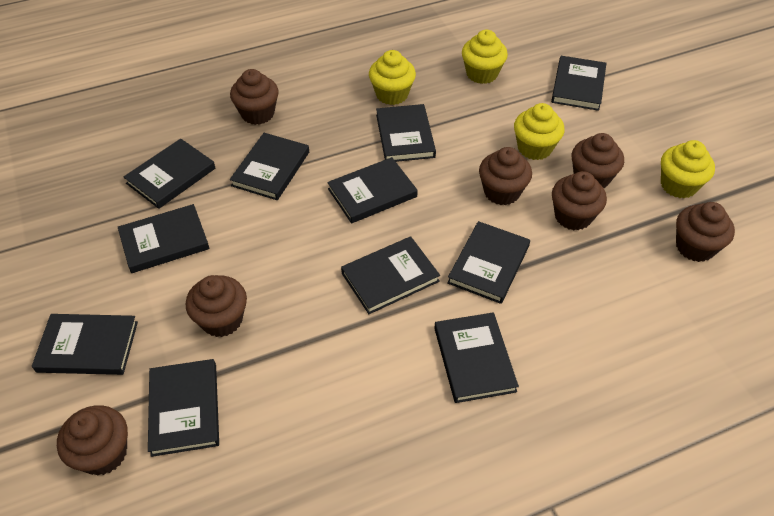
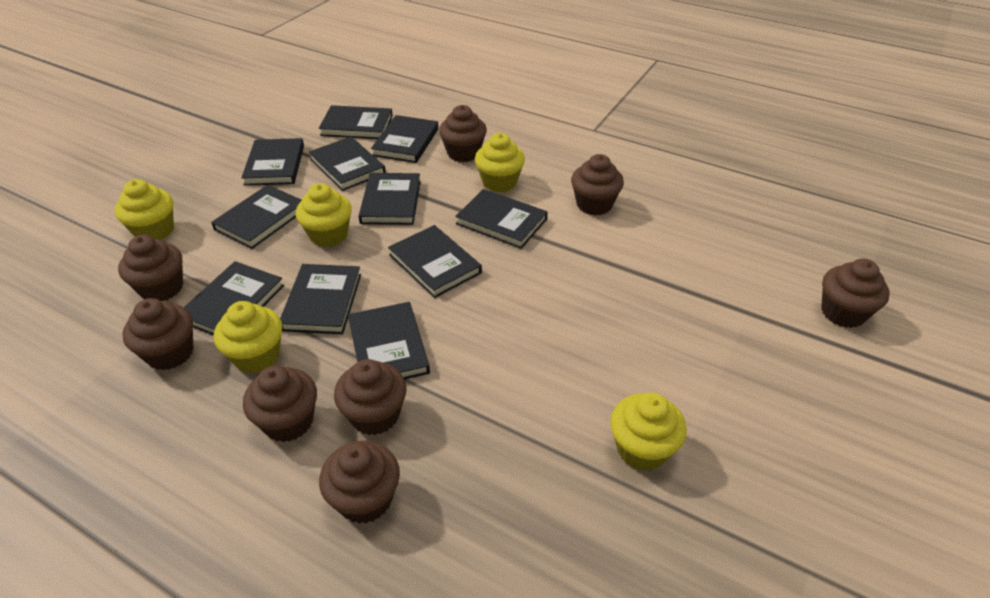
brown cupcake: 7 -> 8
yellow cupcake: 4 -> 5

